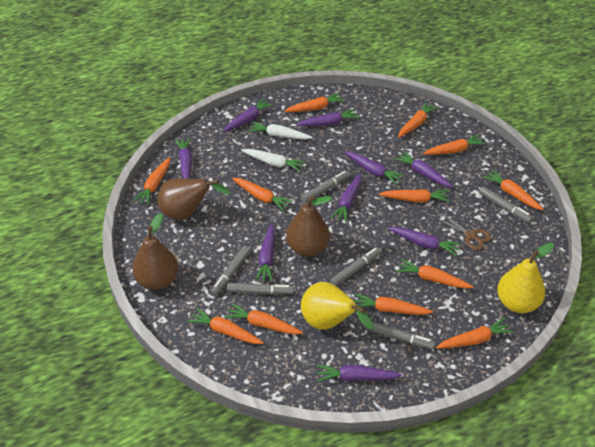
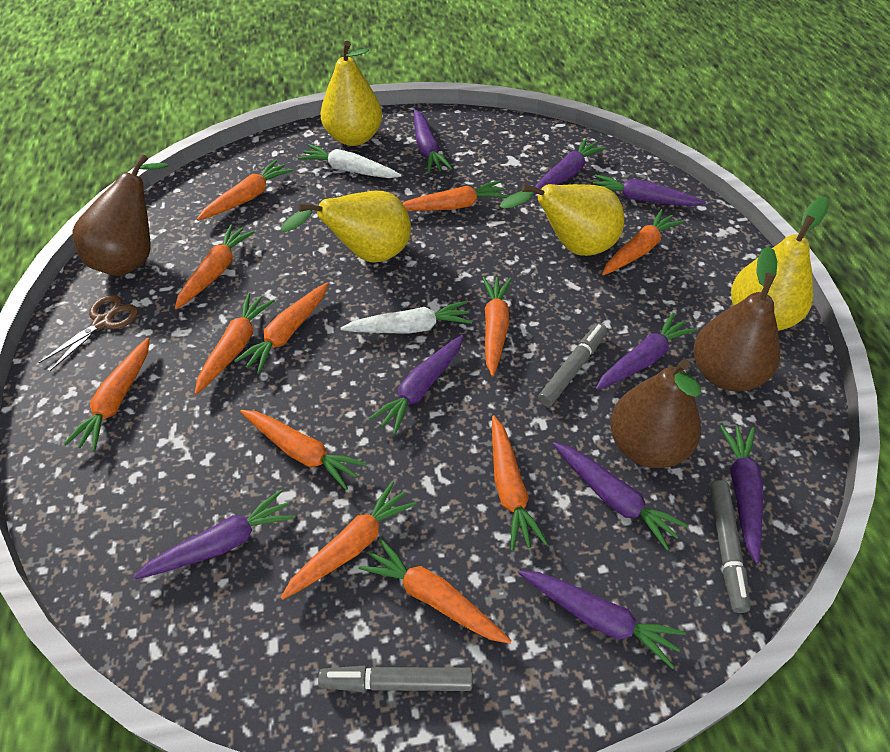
grey marker: 6 -> 3
yellow pear: 2 -> 4

